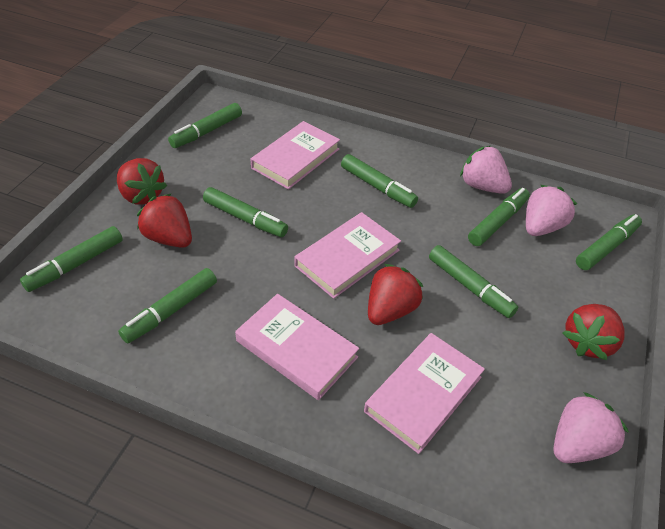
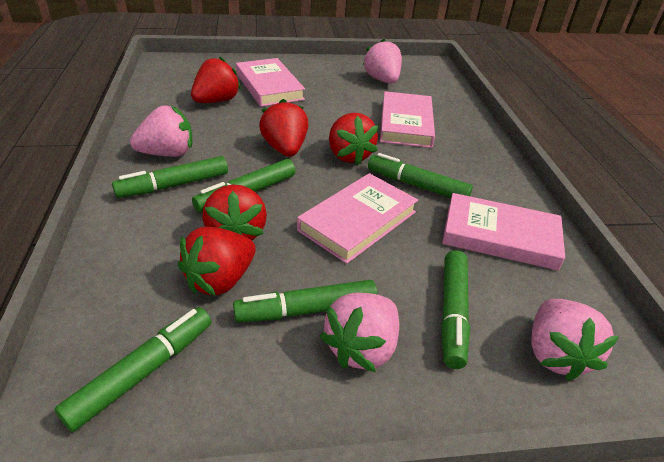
green marker: 8 -> 6
pink strawberry: 3 -> 4
red strawberry: 4 -> 5

